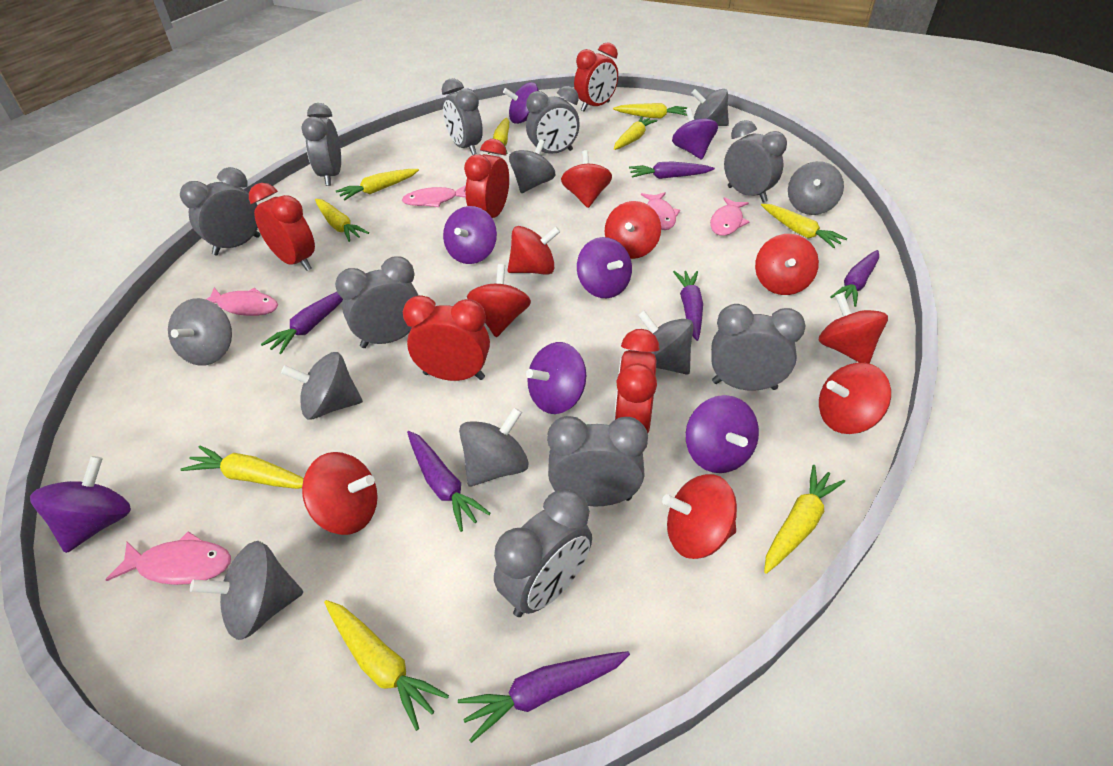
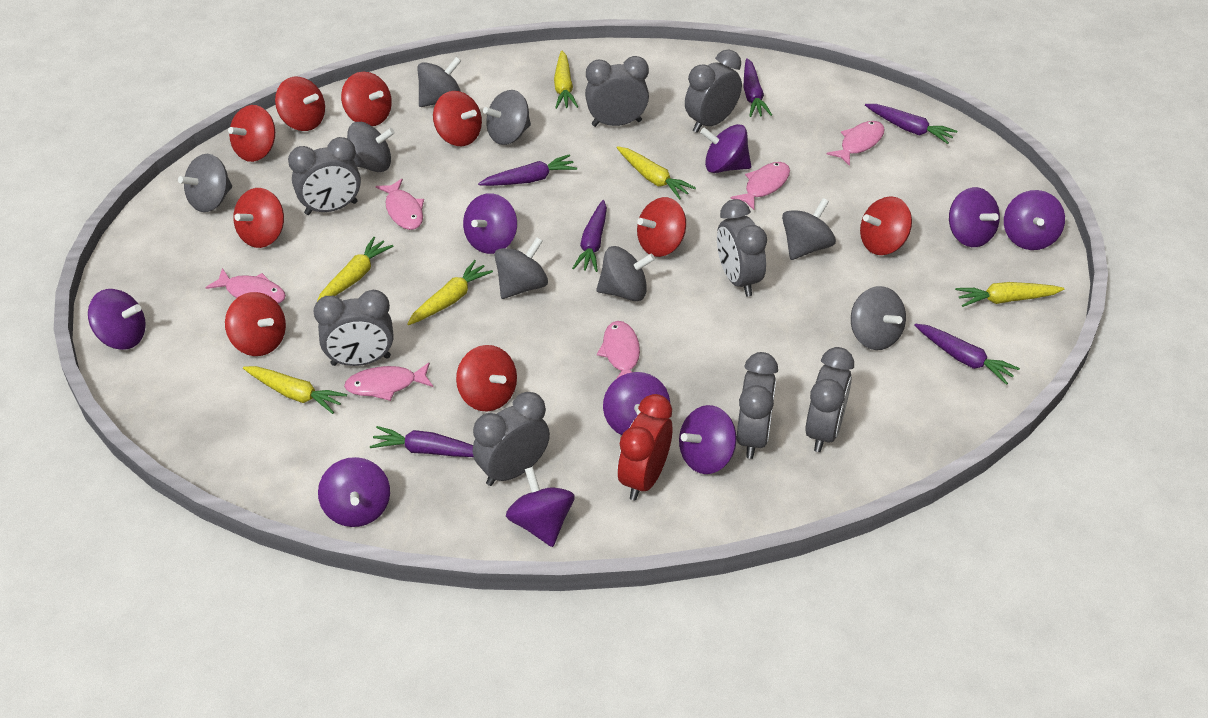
grey clock: 9 -> 8
pink fish: 5 -> 6
purple spinning top: 7 -> 9
red clock: 5 -> 1
yellow carrot: 9 -> 6

